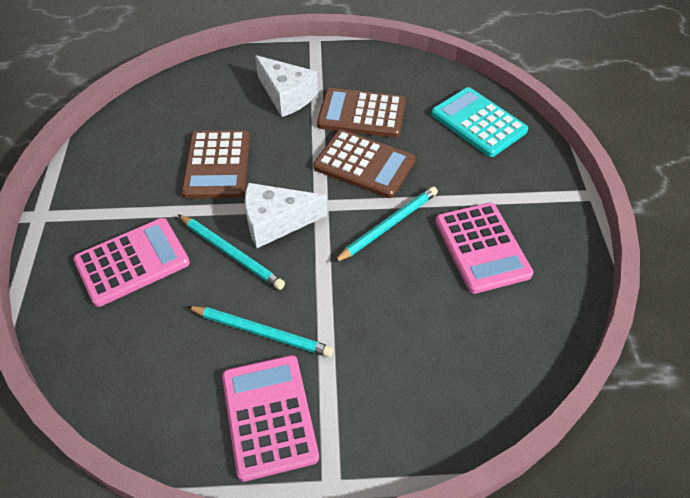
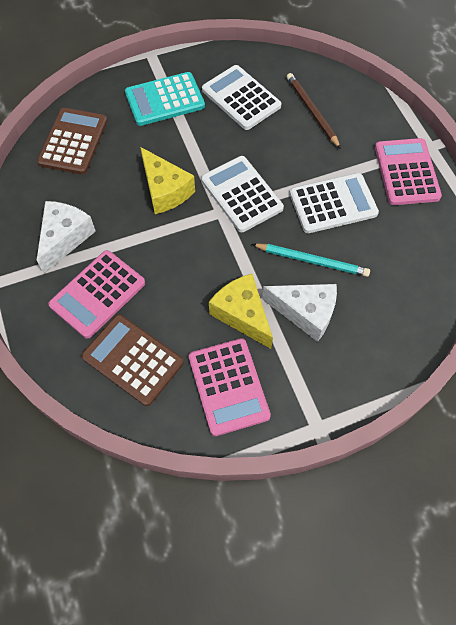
brown calculator: 3 -> 2
brown pencil: 0 -> 1
turquoise pencil: 3 -> 1
white calculator: 0 -> 3
yellow cheese: 0 -> 2

